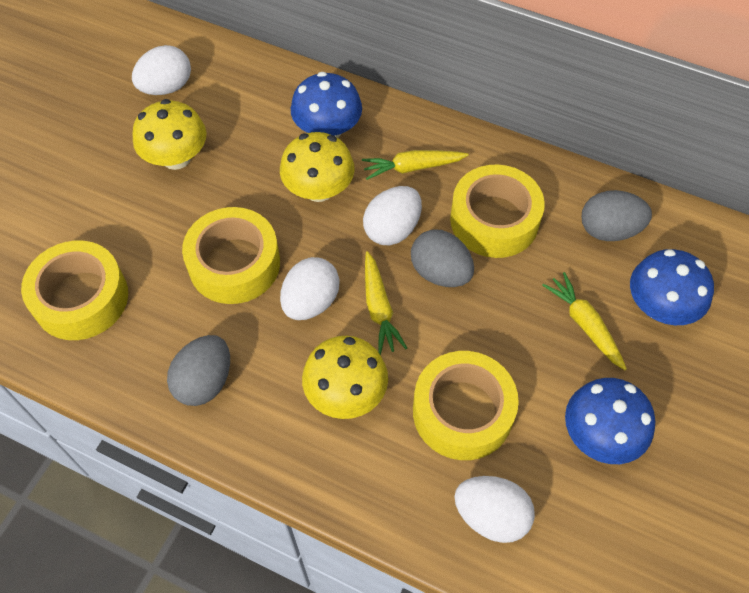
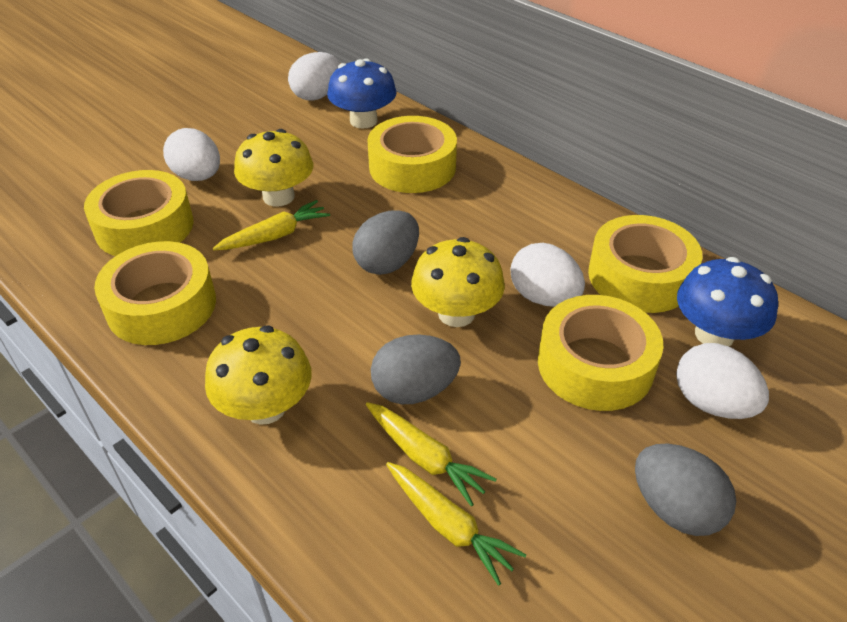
blue mushroom: 3 -> 2
yellow tape: 4 -> 5

